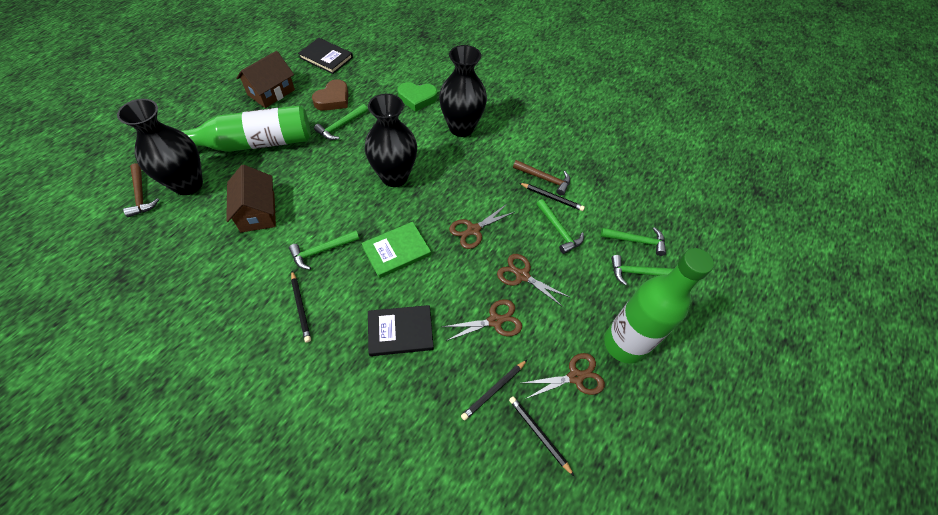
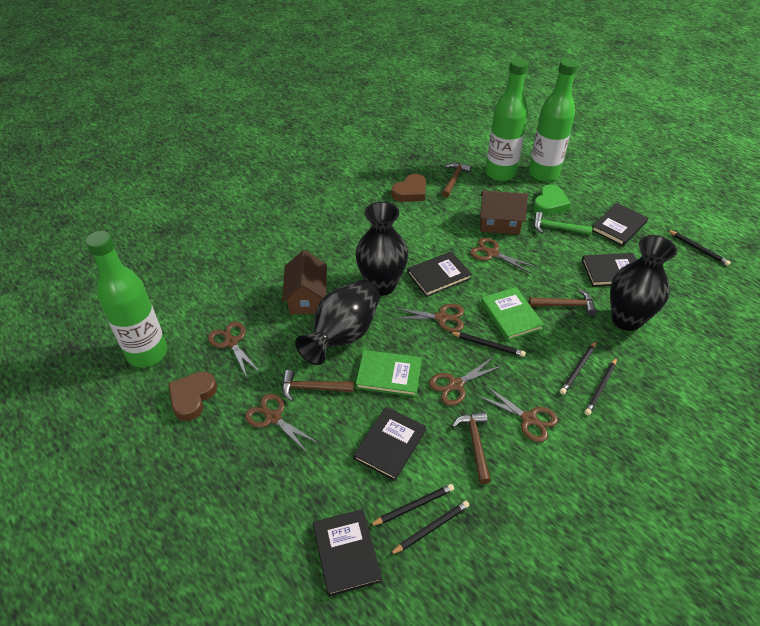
black book: 2 -> 5
black pencil: 4 -> 6
brown hammer: 2 -> 4
brown heart: 1 -> 2
brown scissors: 4 -> 6
green book: 1 -> 2
green bottle: 2 -> 3
green hammer: 5 -> 1

